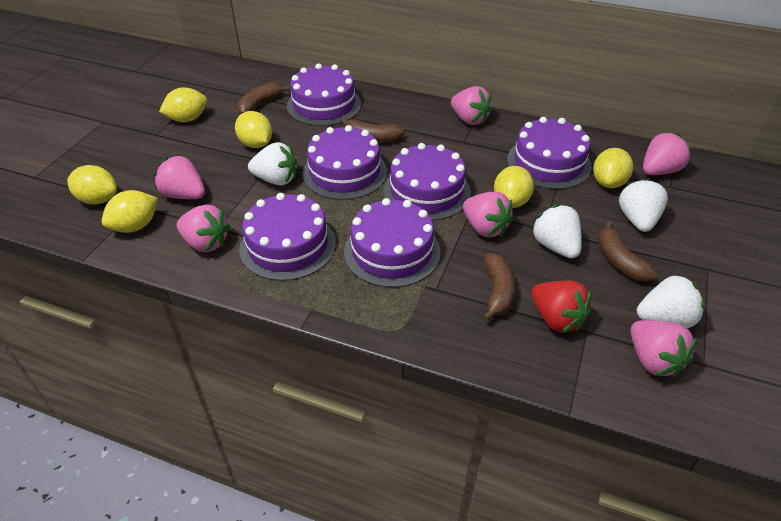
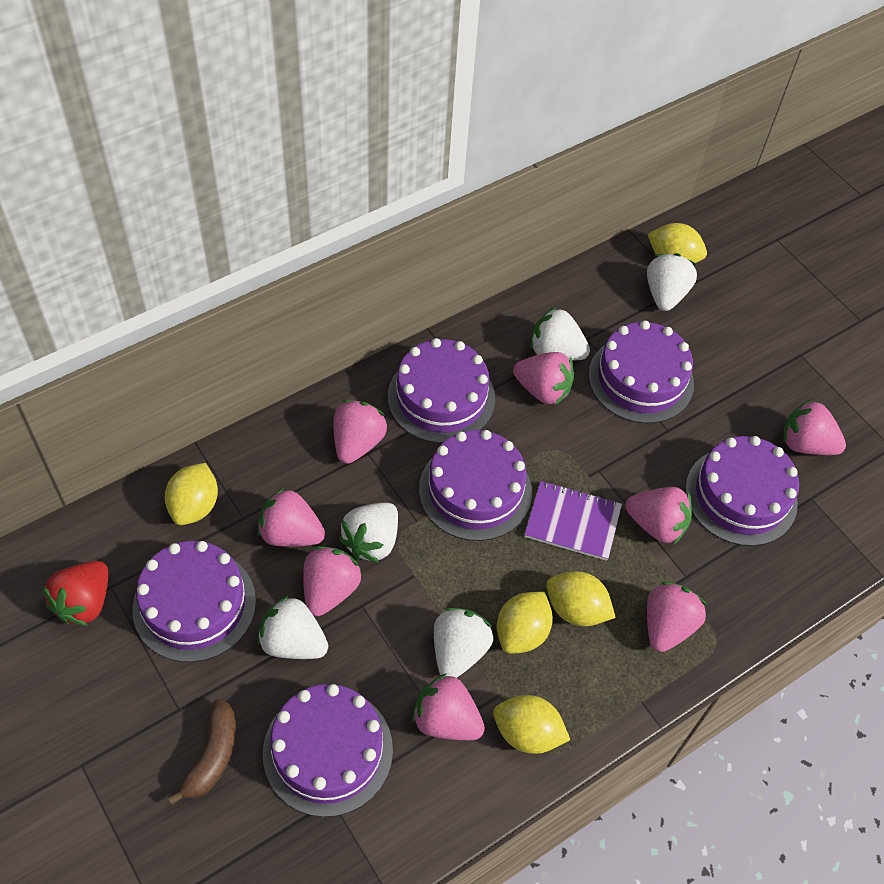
brown banana: 4 -> 1
pink strawberry: 6 -> 8
purple notebook: 0 -> 1
white strawberry: 4 -> 5
yellow lemon: 6 -> 5

